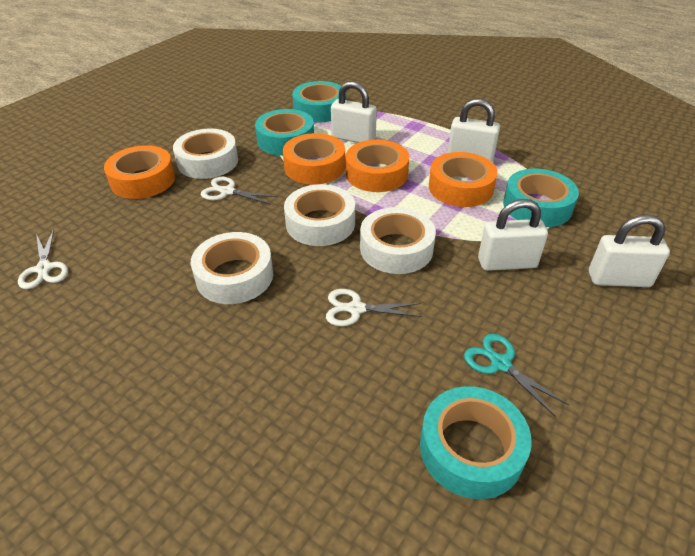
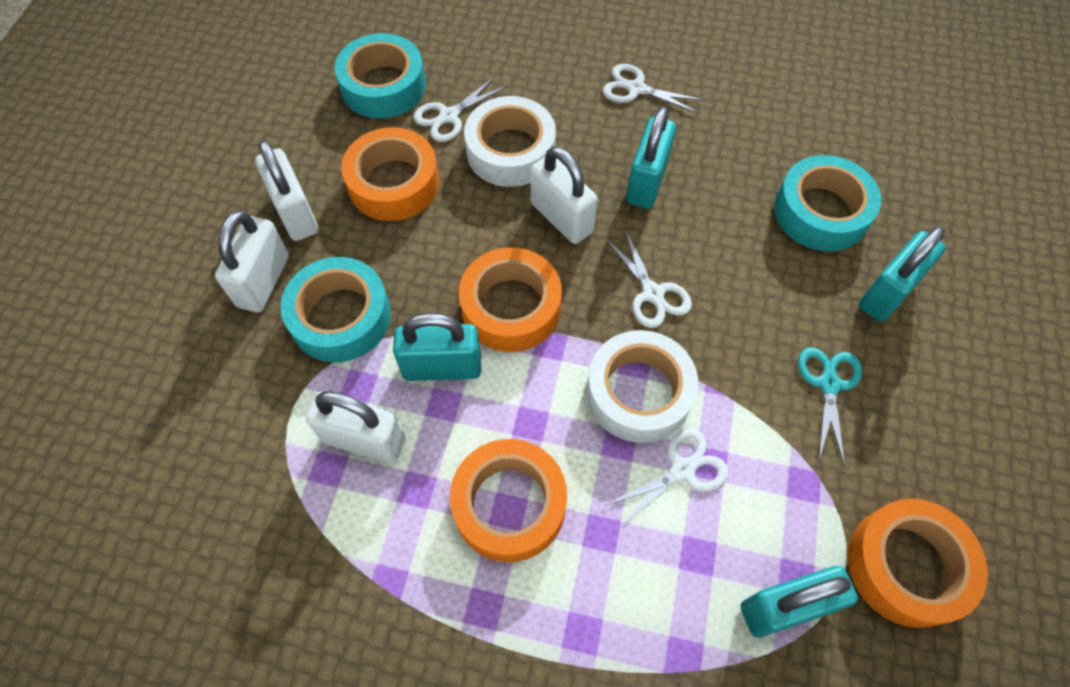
turquoise padlock: 0 -> 4
turquoise tape: 4 -> 3
white scissors: 3 -> 4
white tape: 4 -> 2

